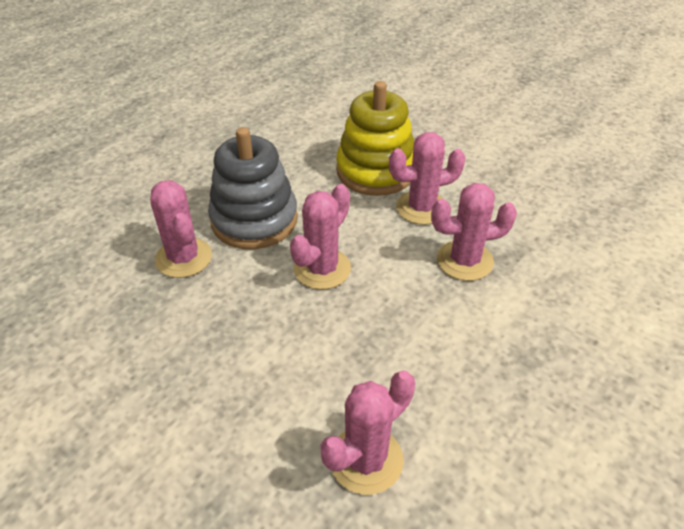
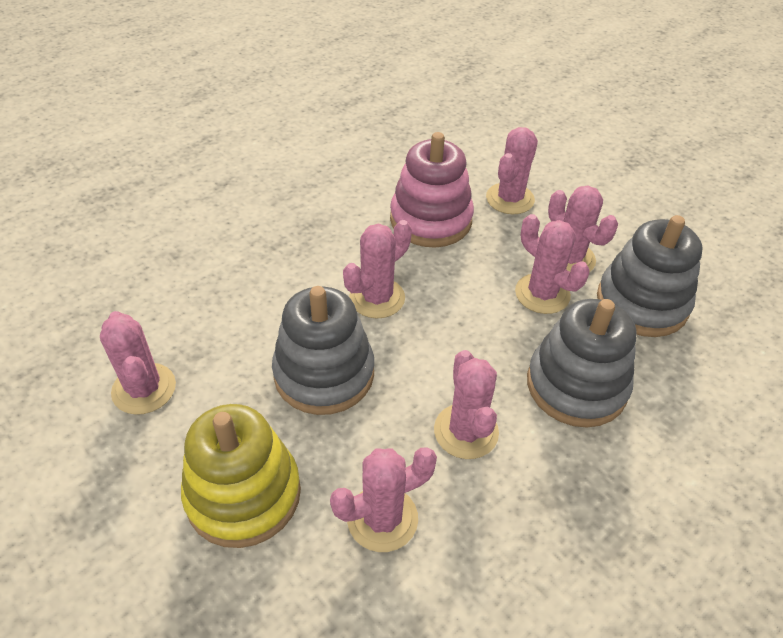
grey stacking toy: 1 -> 3
pink cactus: 5 -> 7
pink stacking toy: 0 -> 1

